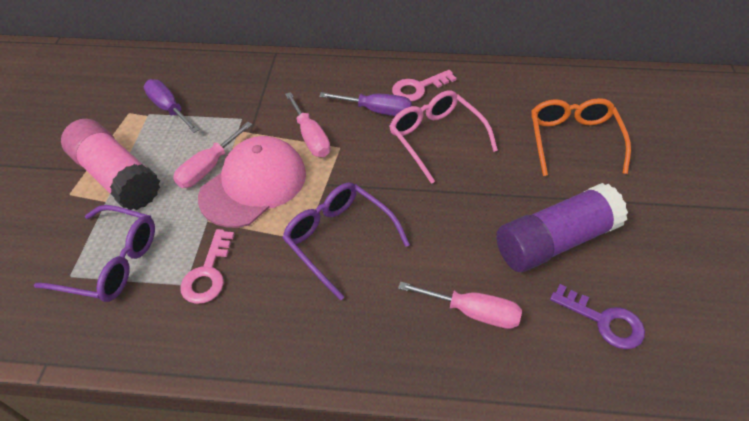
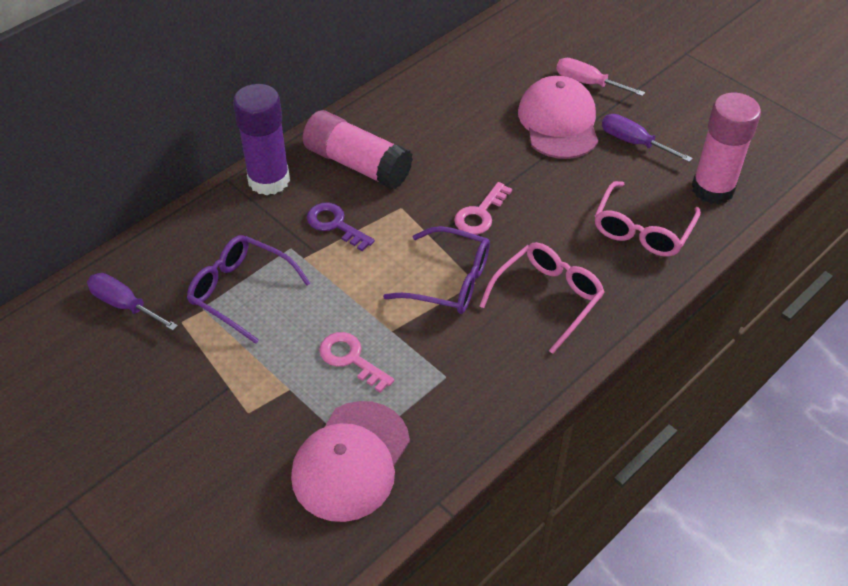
orange glasses: 1 -> 0
pink cap: 1 -> 2
pink glasses: 1 -> 2
pink glue stick: 1 -> 2
pink screwdriver: 3 -> 1

